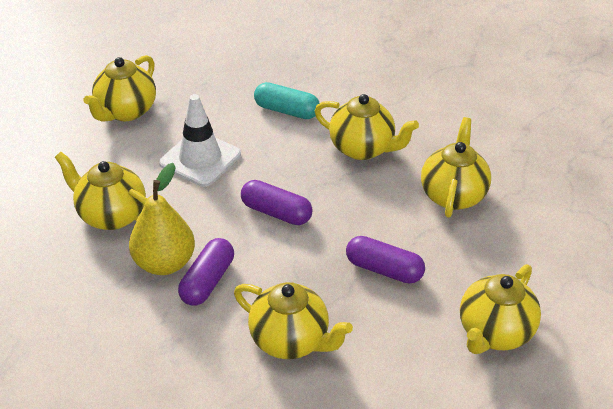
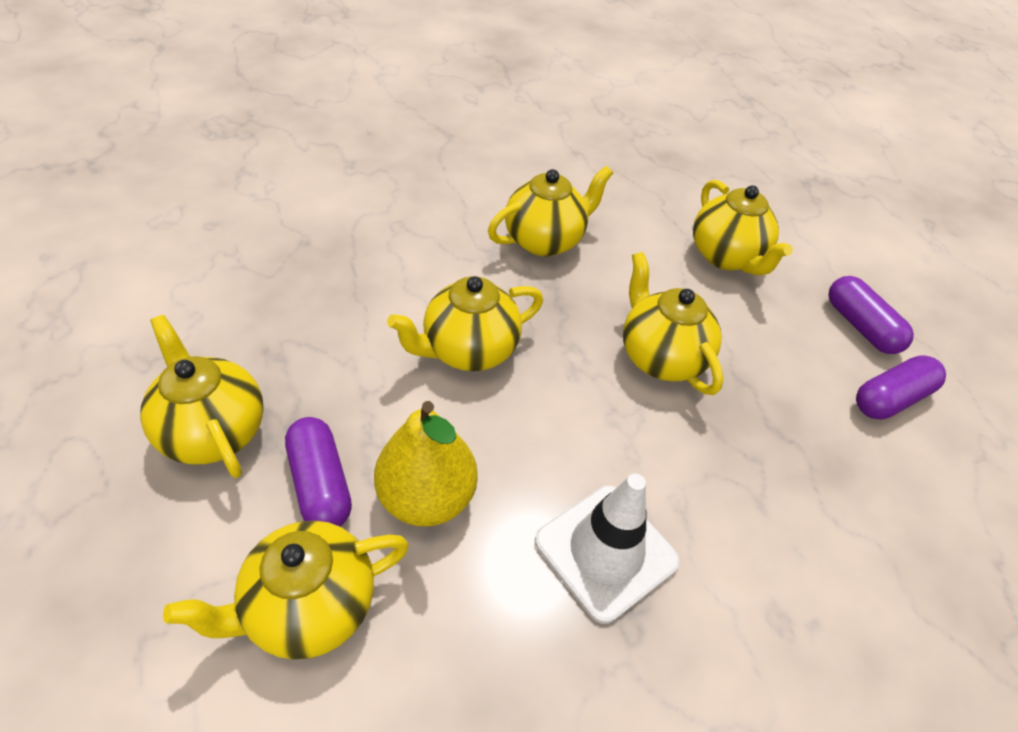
turquoise capsule: 1 -> 0

